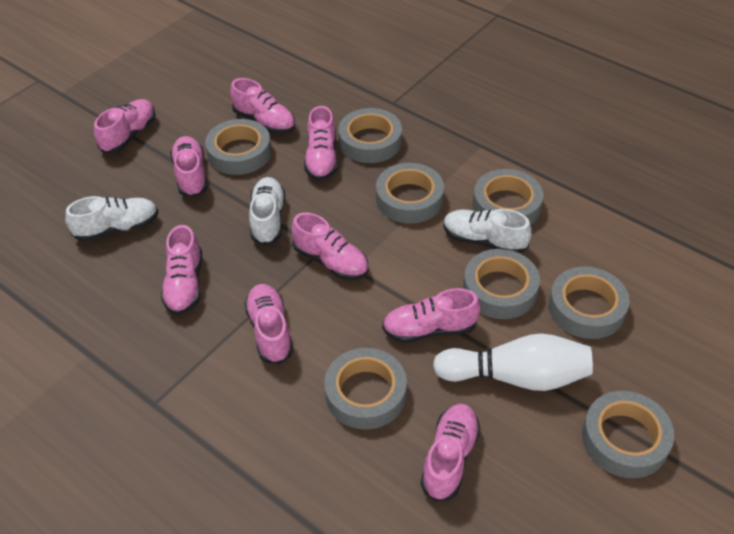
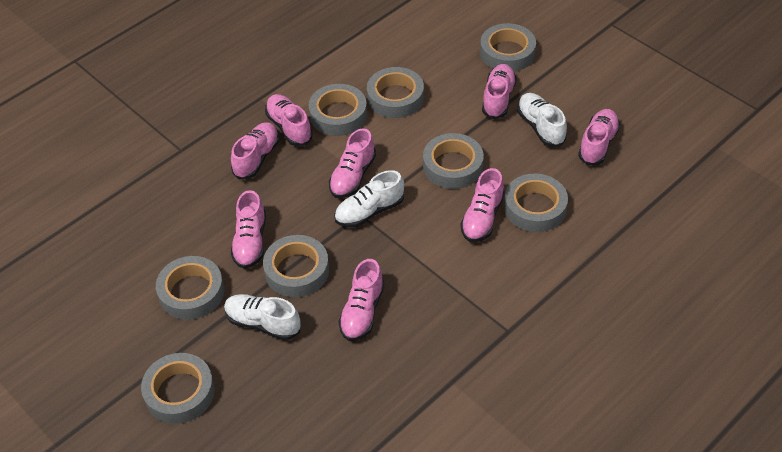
pink shoe: 9 -> 8
white bowling pin: 1 -> 0

